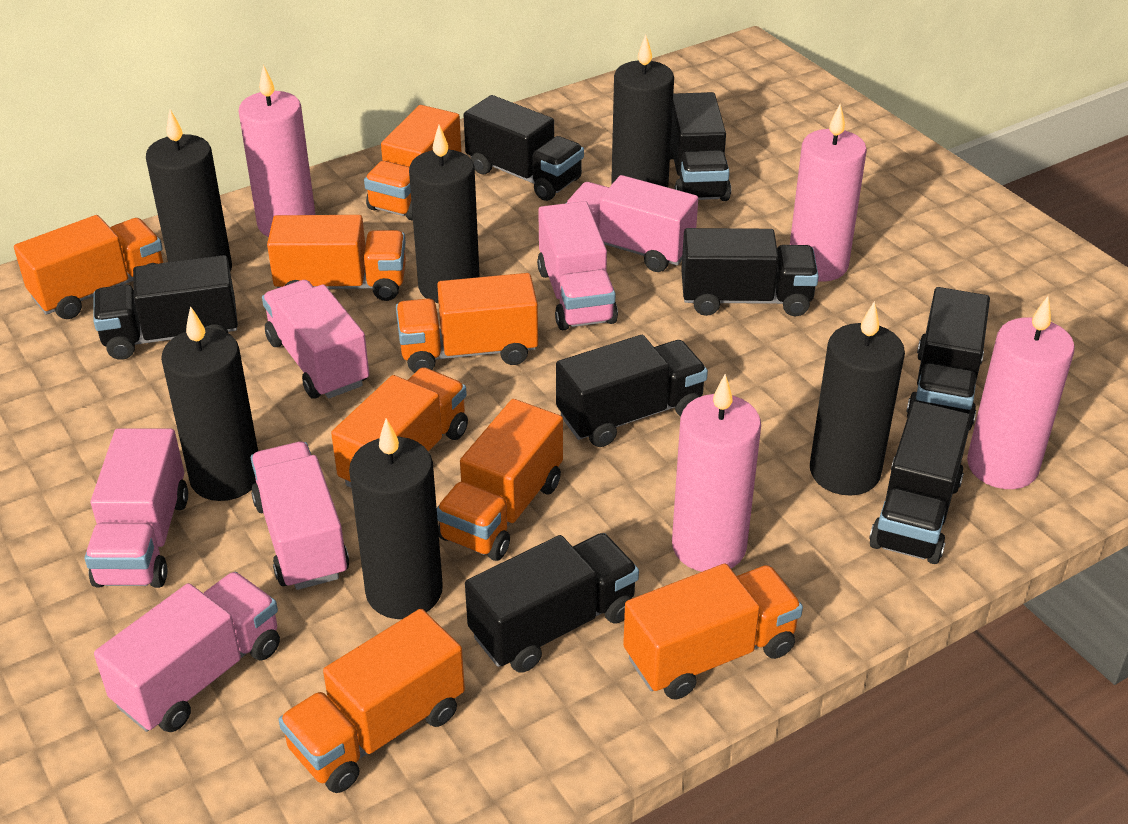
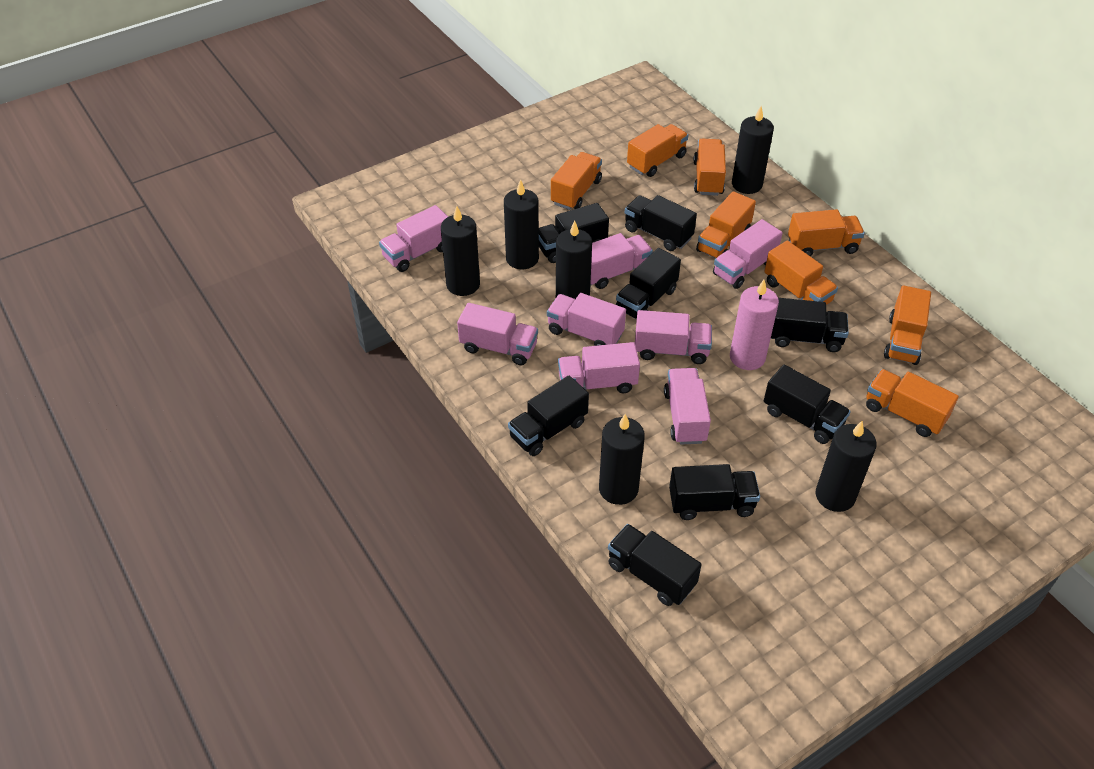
pink candle: 4 -> 1
pink truck: 6 -> 8

